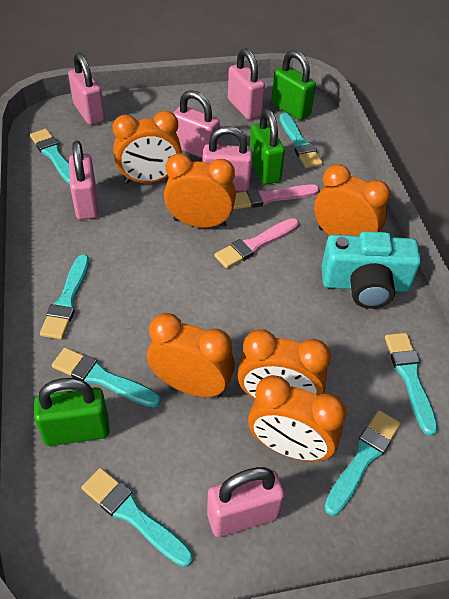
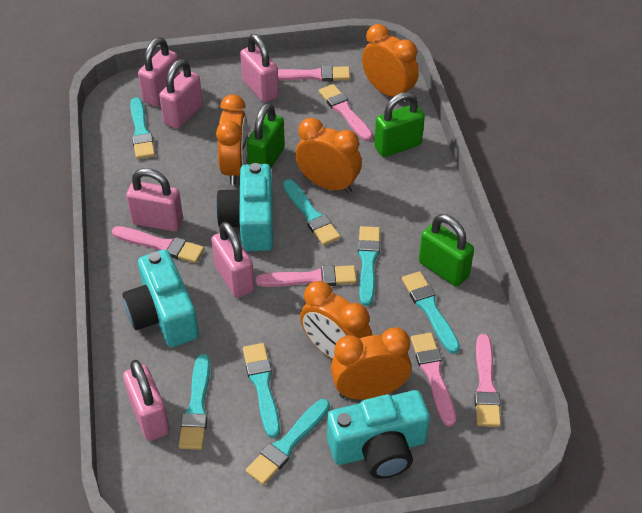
orange clock: 6 -> 5
pink brush: 2 -> 6
turquoise camera: 1 -> 3

